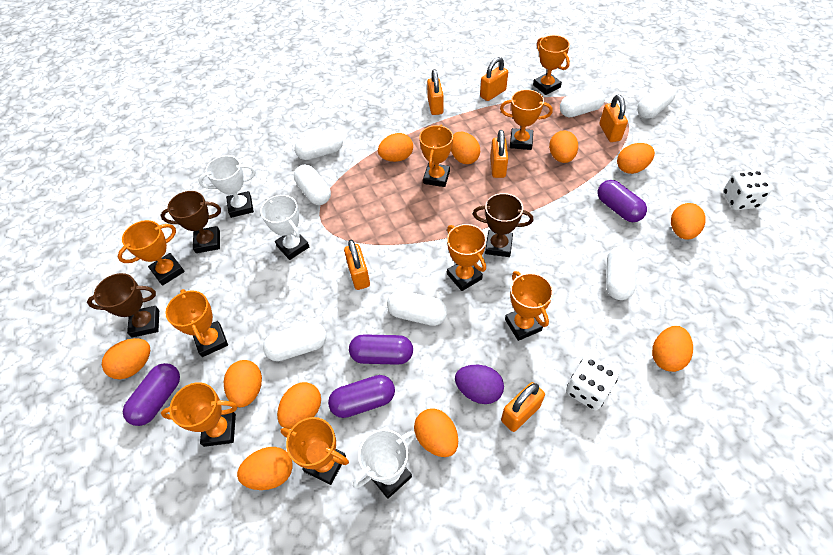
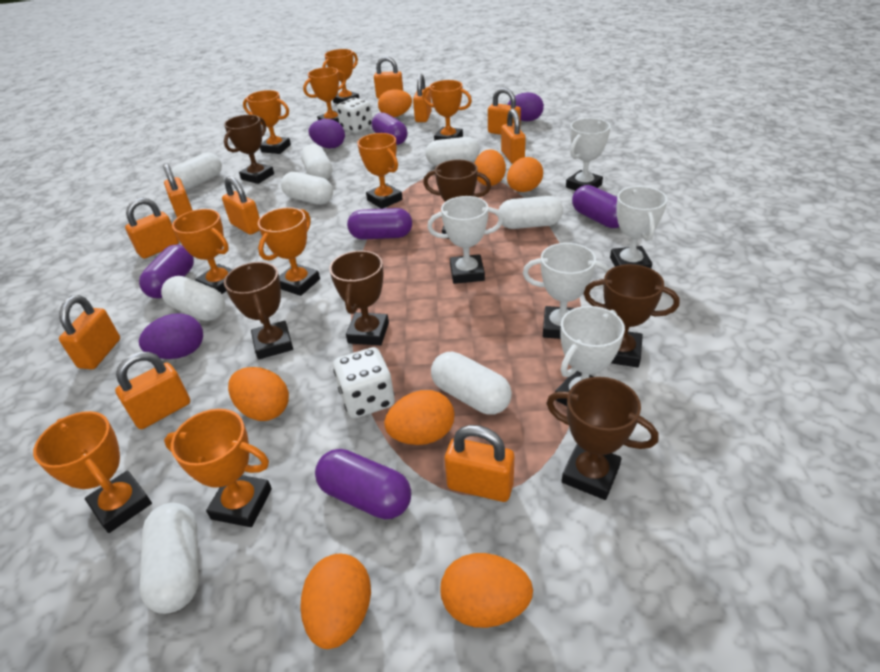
brown trophy: 3 -> 6
orange egg: 11 -> 7
orange padlock: 6 -> 10
purple capsule: 4 -> 5
purple egg: 1 -> 3
white capsule: 7 -> 8
white trophy: 3 -> 5

